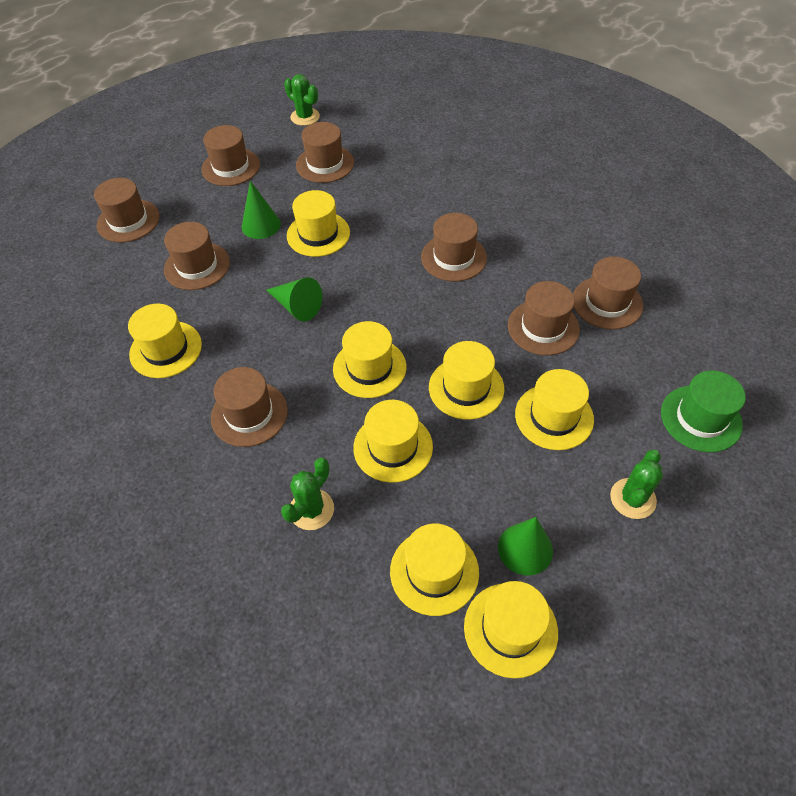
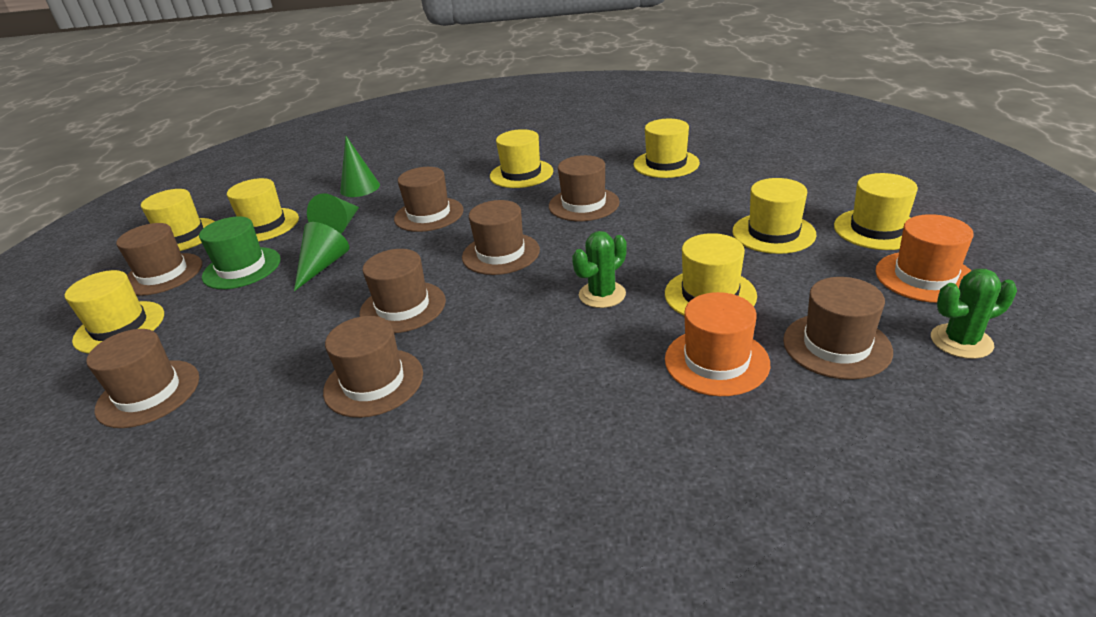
green cactus: 3 -> 2
orange hat: 0 -> 2

